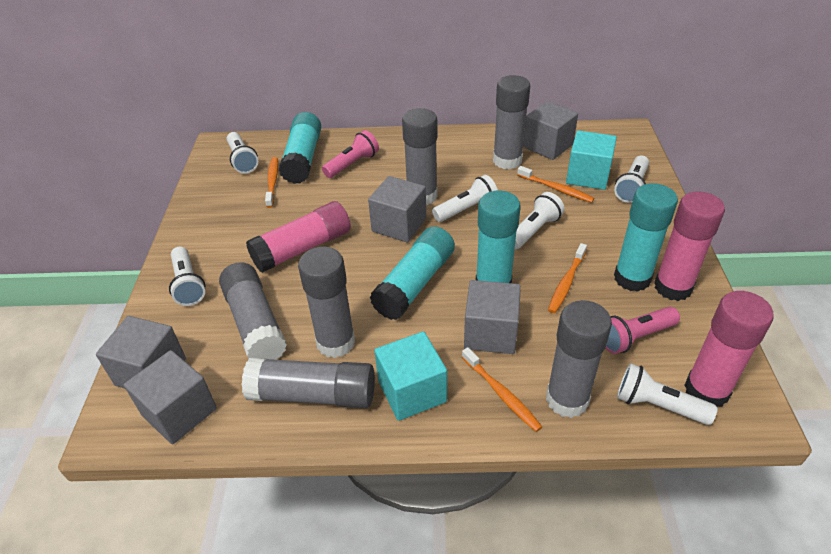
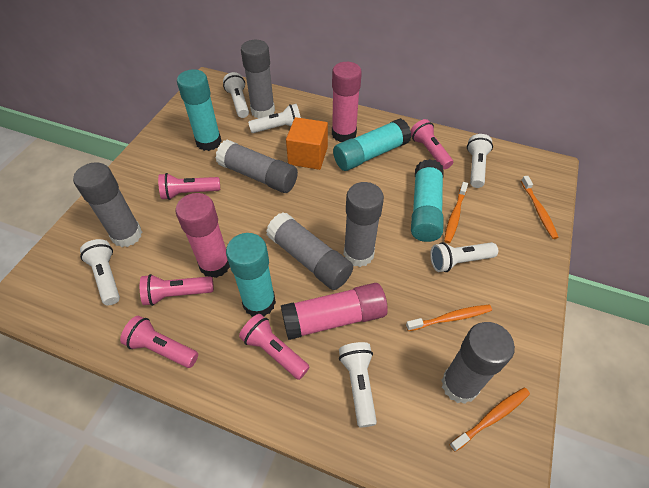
grey cube: 5 -> 0
orange cube: 0 -> 1
pink flashlight: 2 -> 5
turquoise cube: 2 -> 0

